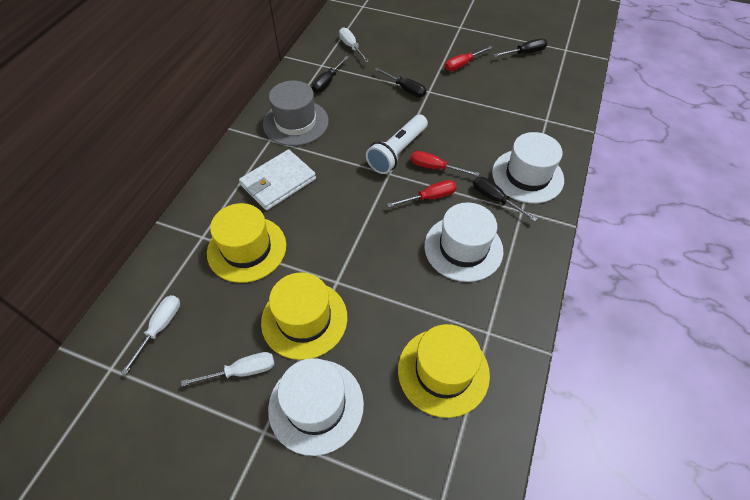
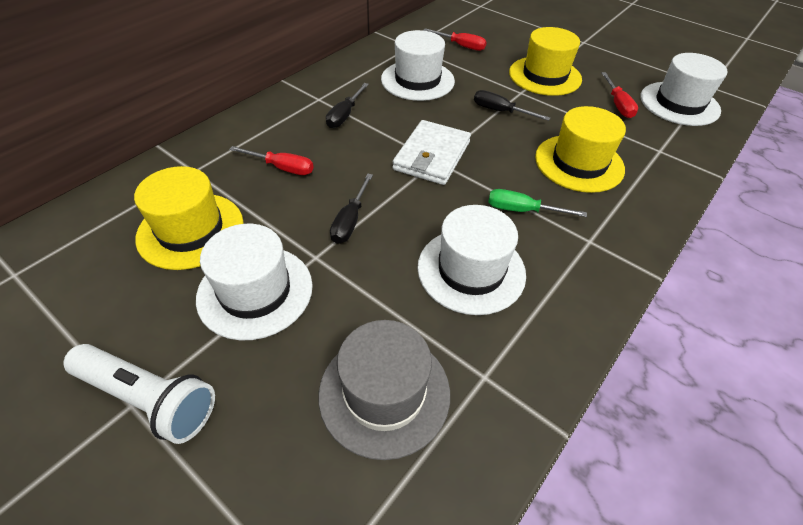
black screwdriver: 4 -> 3
green screwdriver: 0 -> 1
white hat: 3 -> 4
white screwdriver: 3 -> 0

